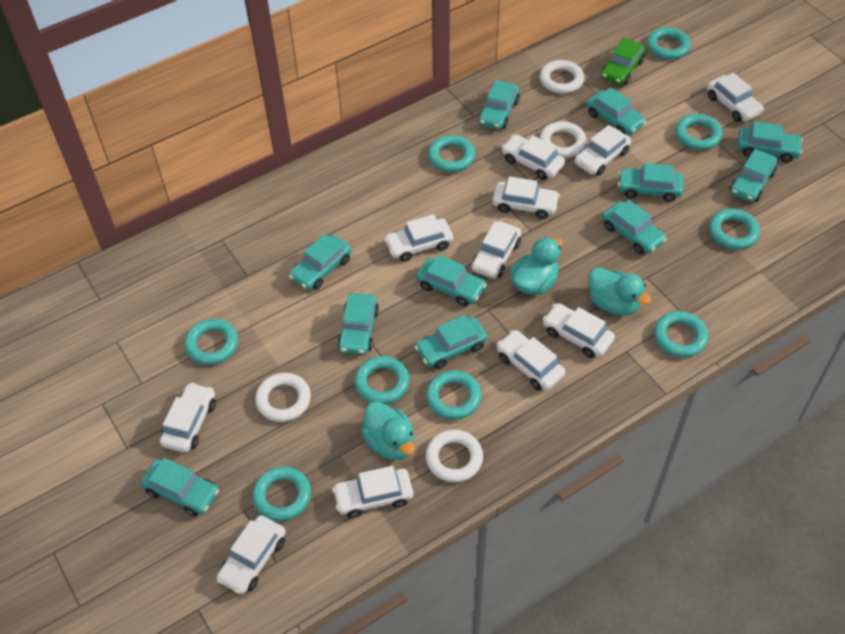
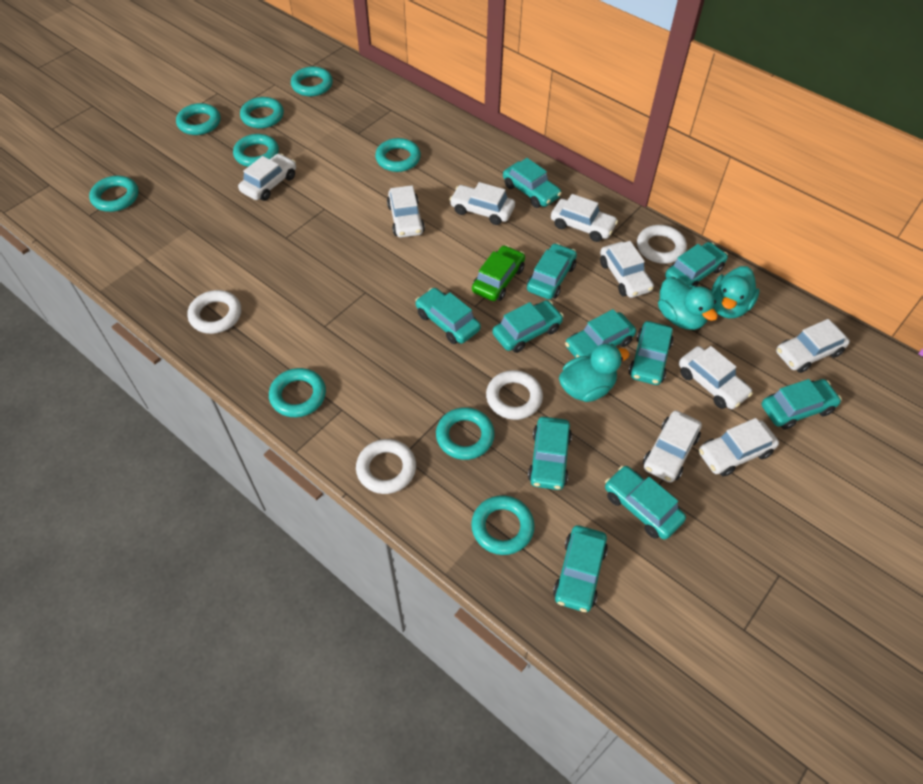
white car: 11 -> 9

